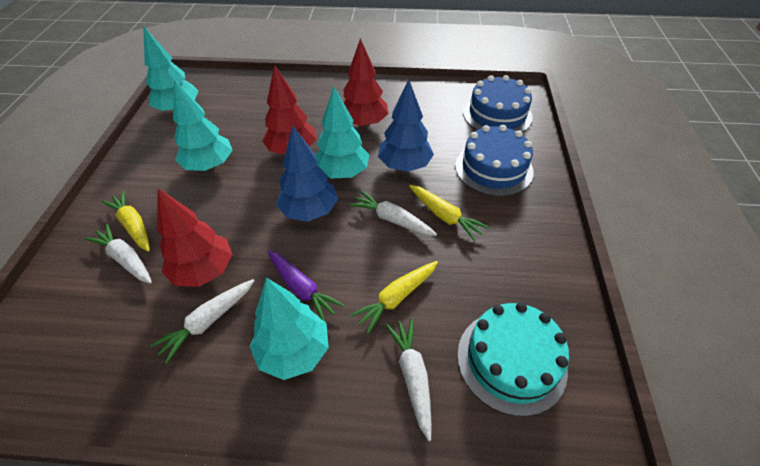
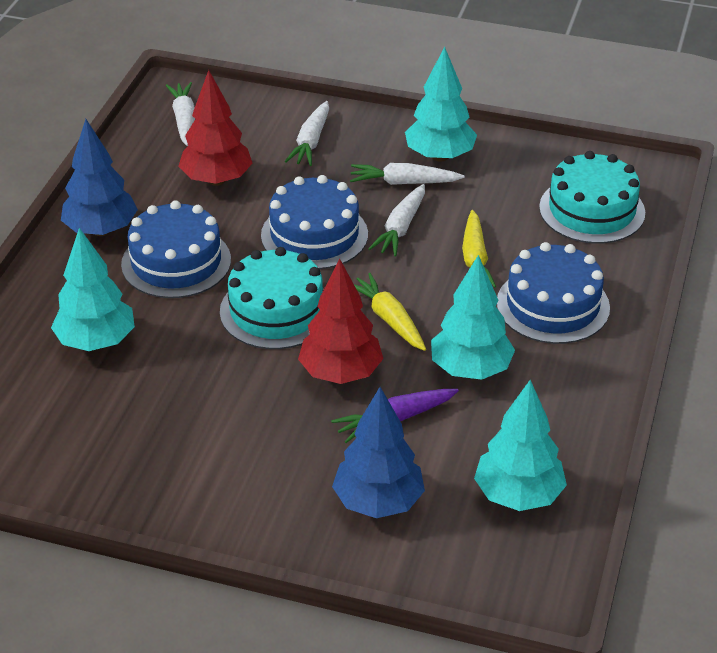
blue cake: 2 -> 3
red tree: 3 -> 2
turquoise cake: 1 -> 2
yellow carrot: 3 -> 2

